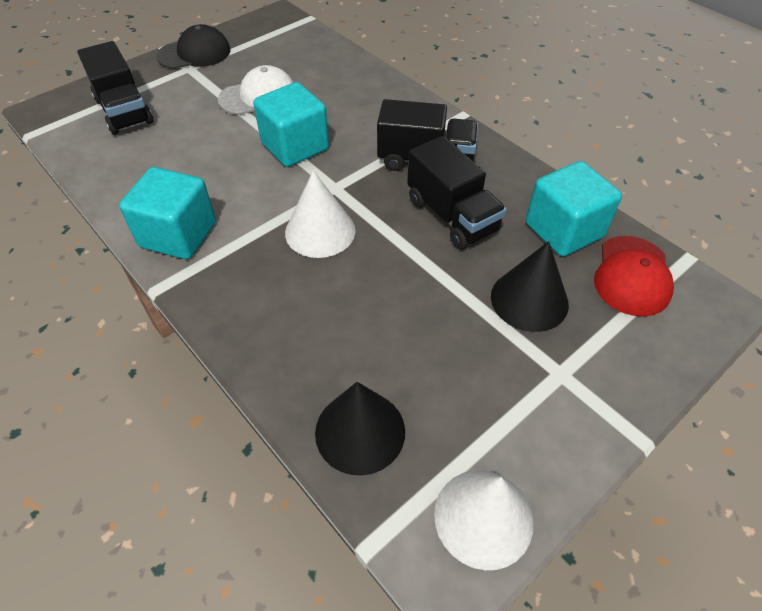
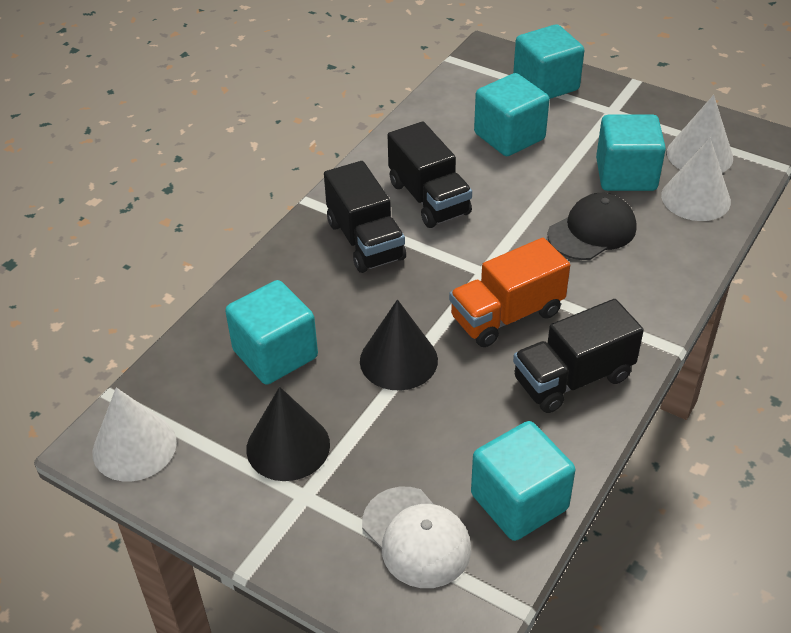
orange truck: 0 -> 1
red cap: 1 -> 0
turquoise cube: 3 -> 5
white cone: 2 -> 3

